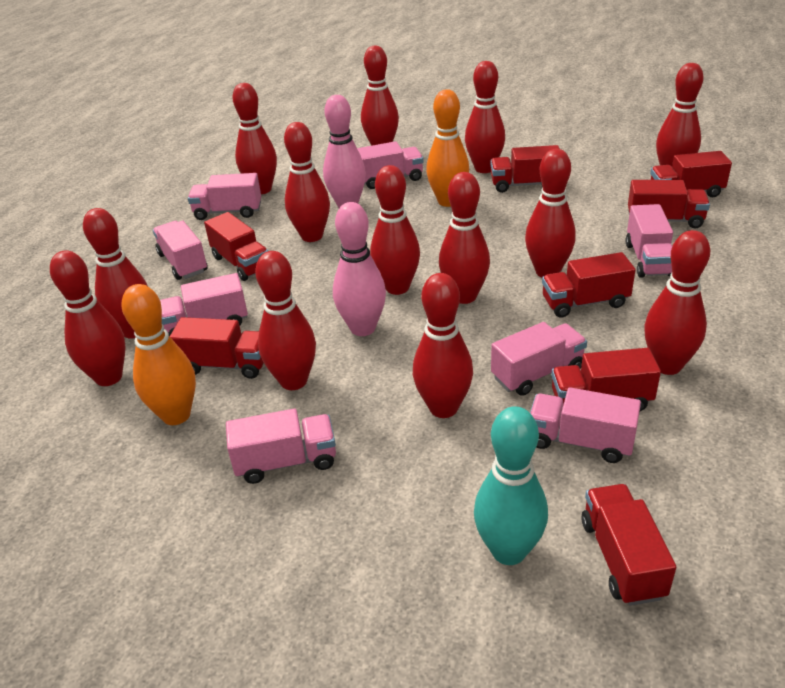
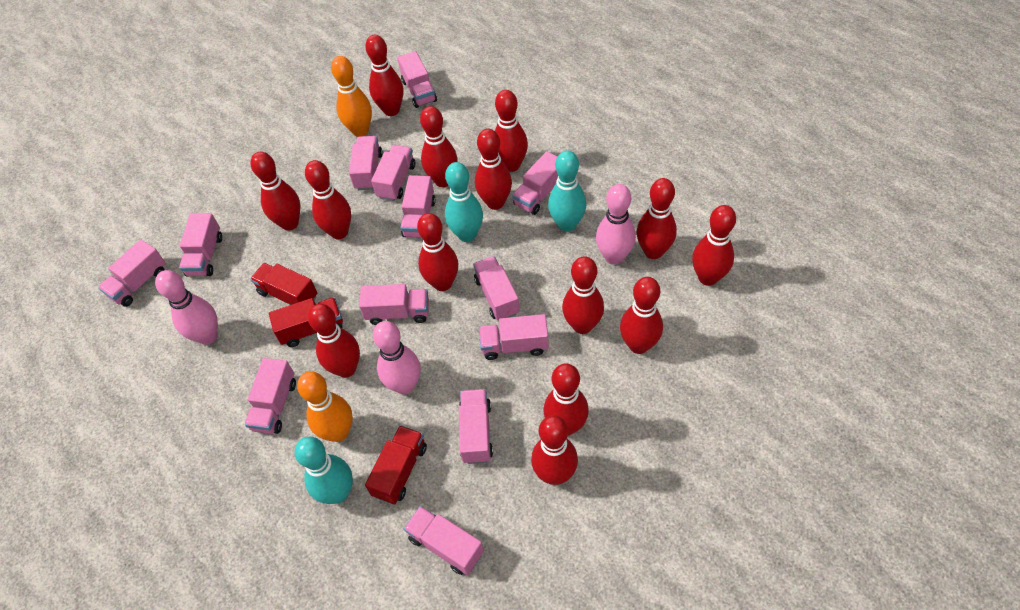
pink bowling pin: 2 -> 3
pink truck: 8 -> 13
red bowling pin: 13 -> 14
red truck: 8 -> 3
turquoise bowling pin: 1 -> 3

